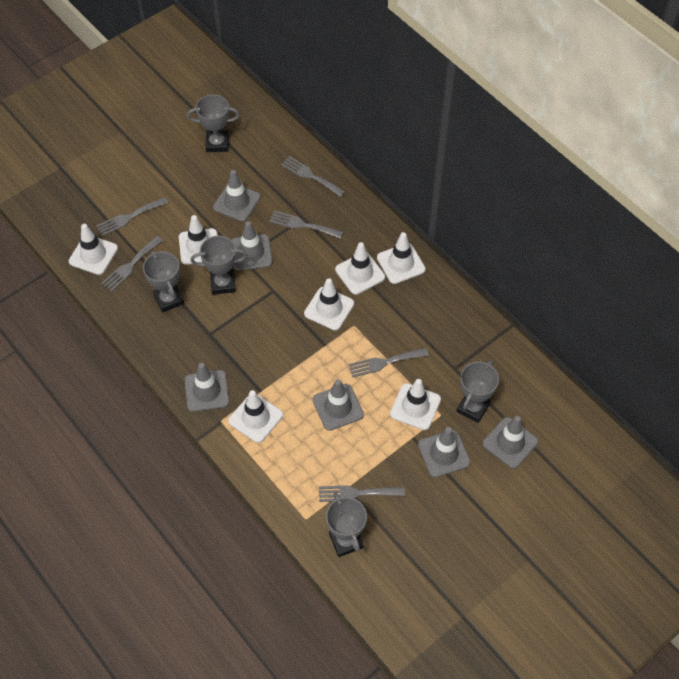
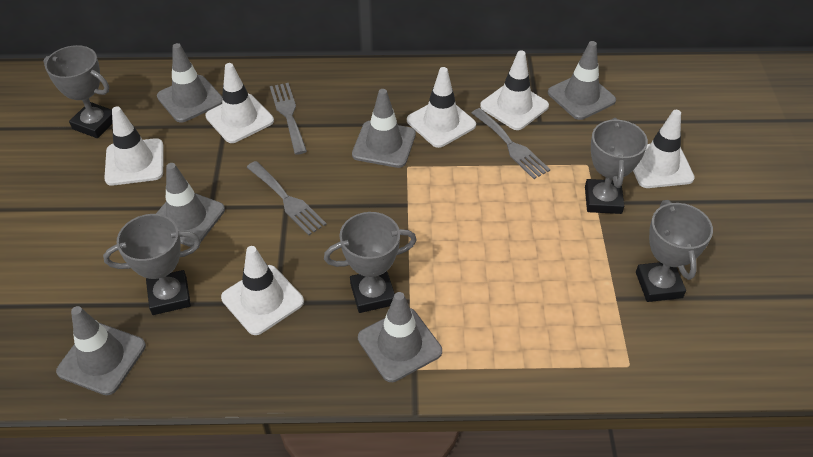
grey fork: 6 -> 3
white traffic cone: 7 -> 6

